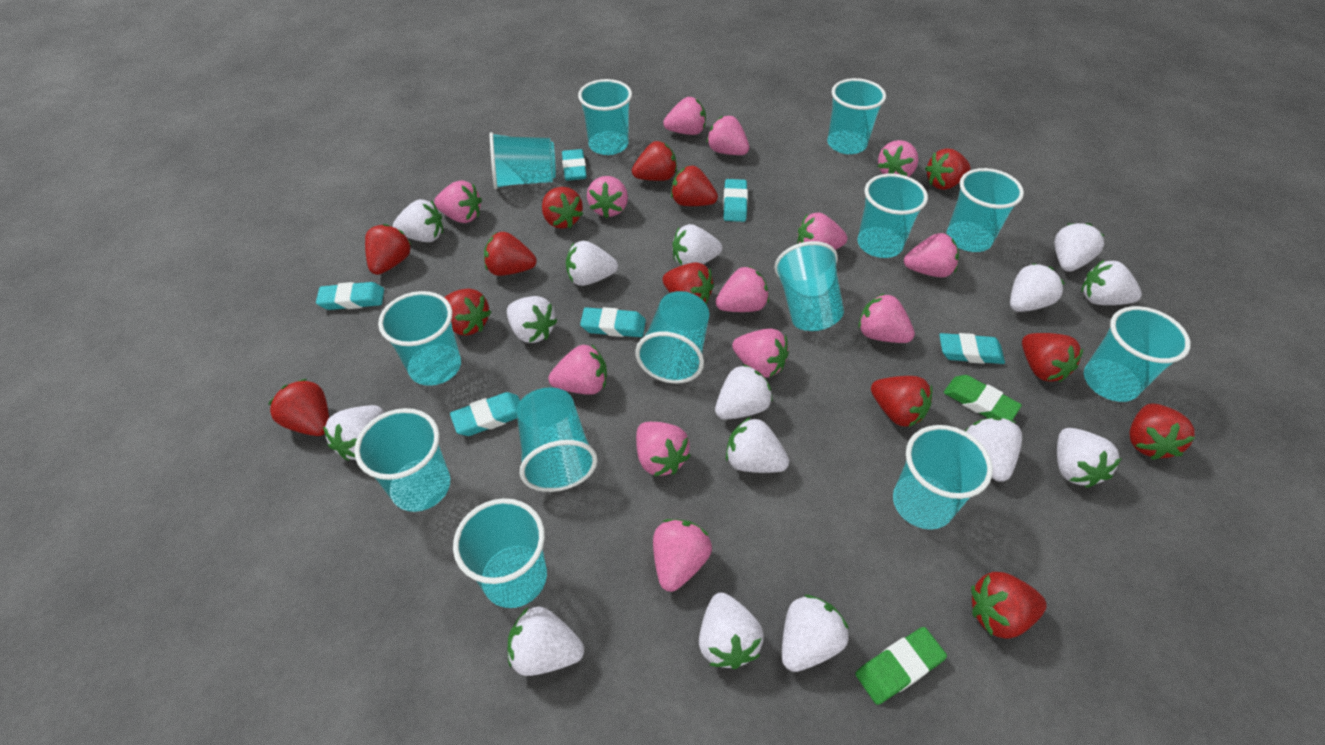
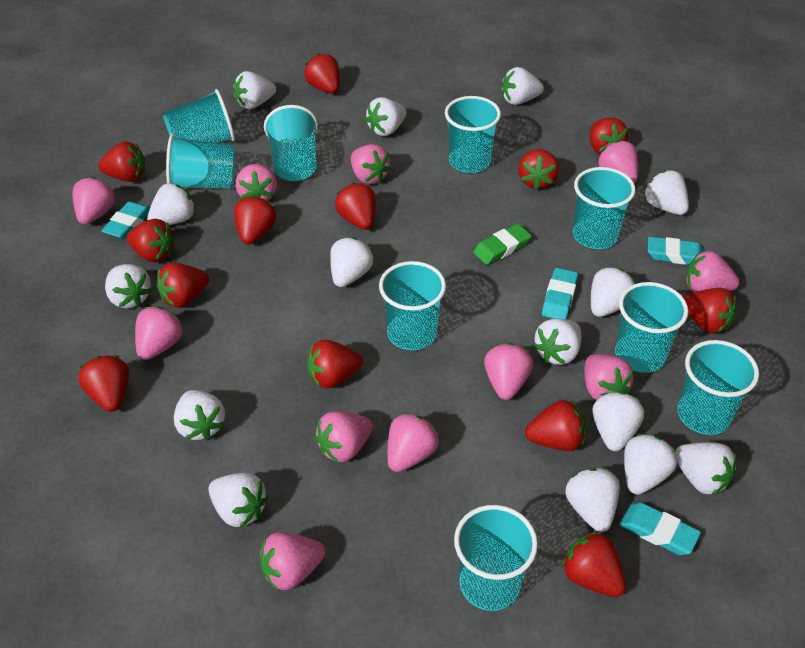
green eraser: 2 -> 1
pink strawberry: 13 -> 11
turquoise cup: 13 -> 9
turquoise eraser: 6 -> 4

